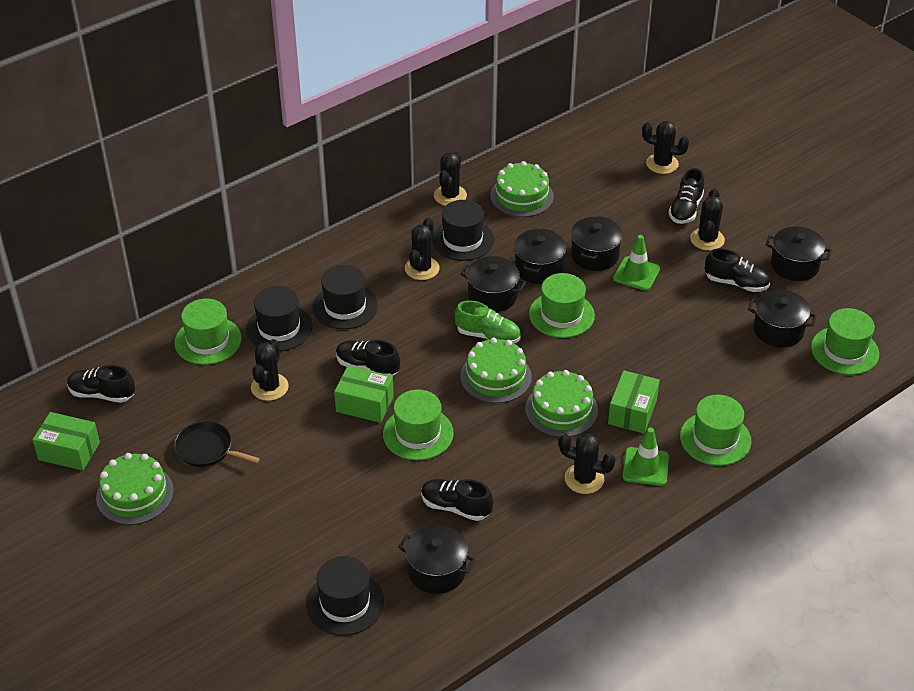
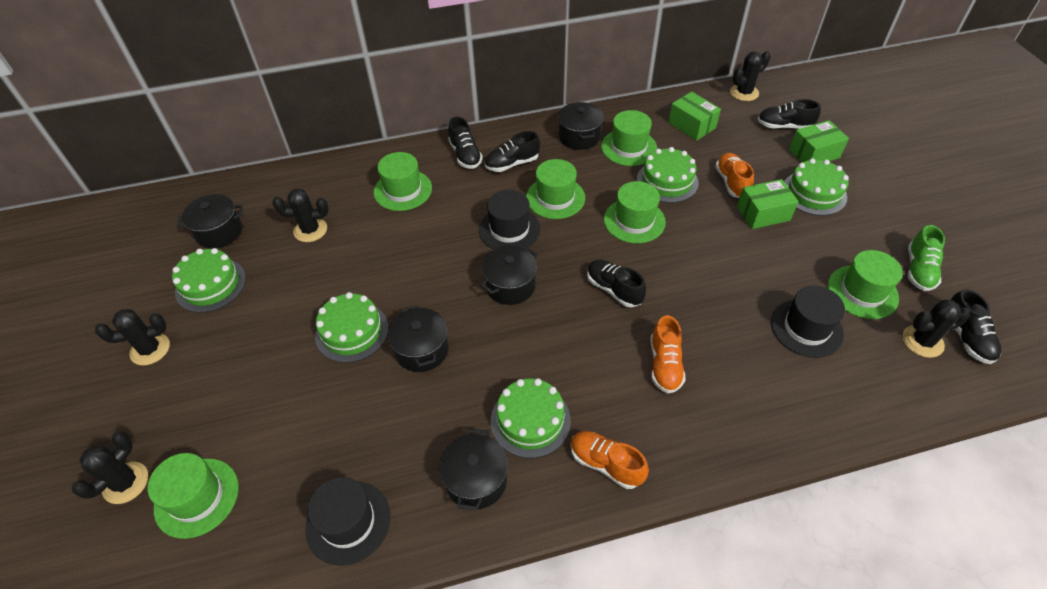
black cactus: 6 -> 5
black hat: 4 -> 3
black pan: 1 -> 0
black pot: 6 -> 5
green cake: 4 -> 5
green hat: 5 -> 6
green traffic cone: 2 -> 0
orange shoe: 0 -> 3

